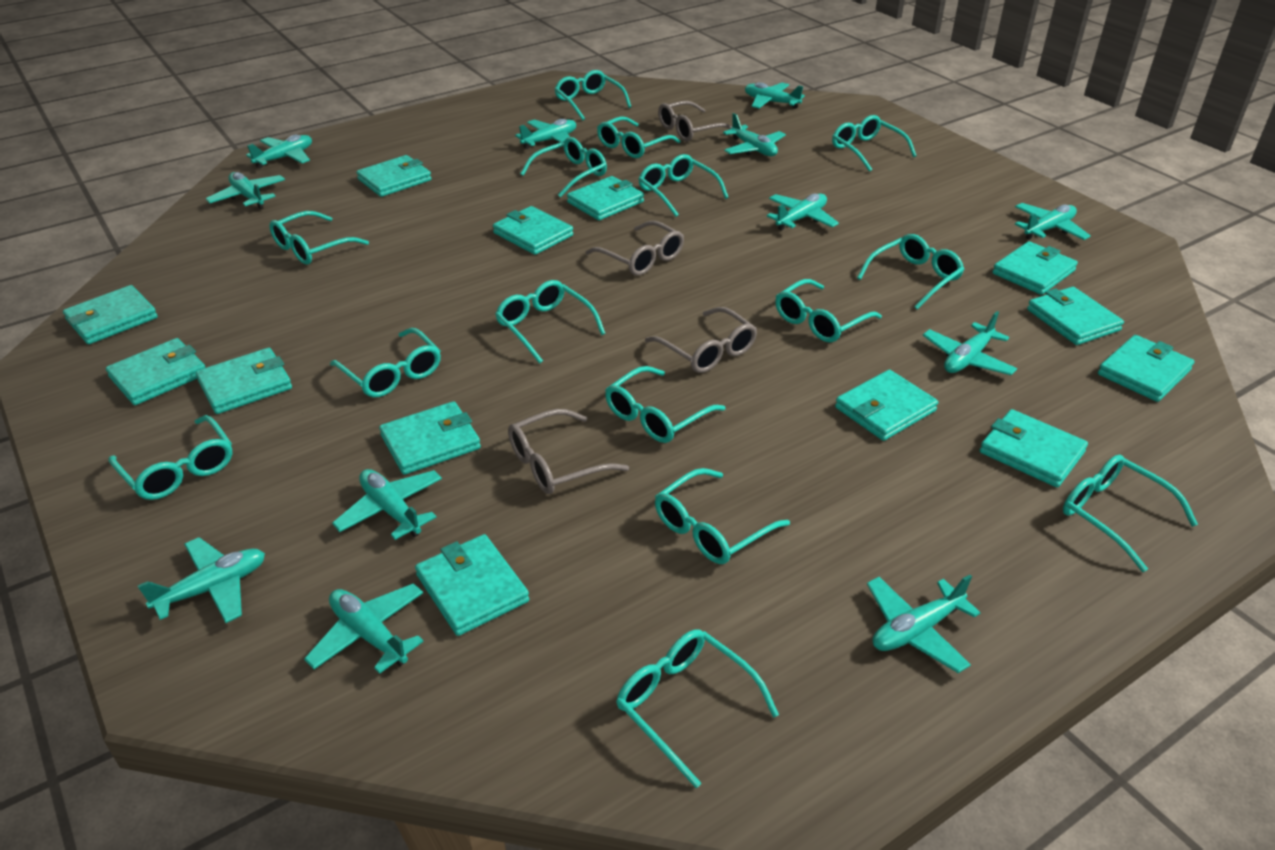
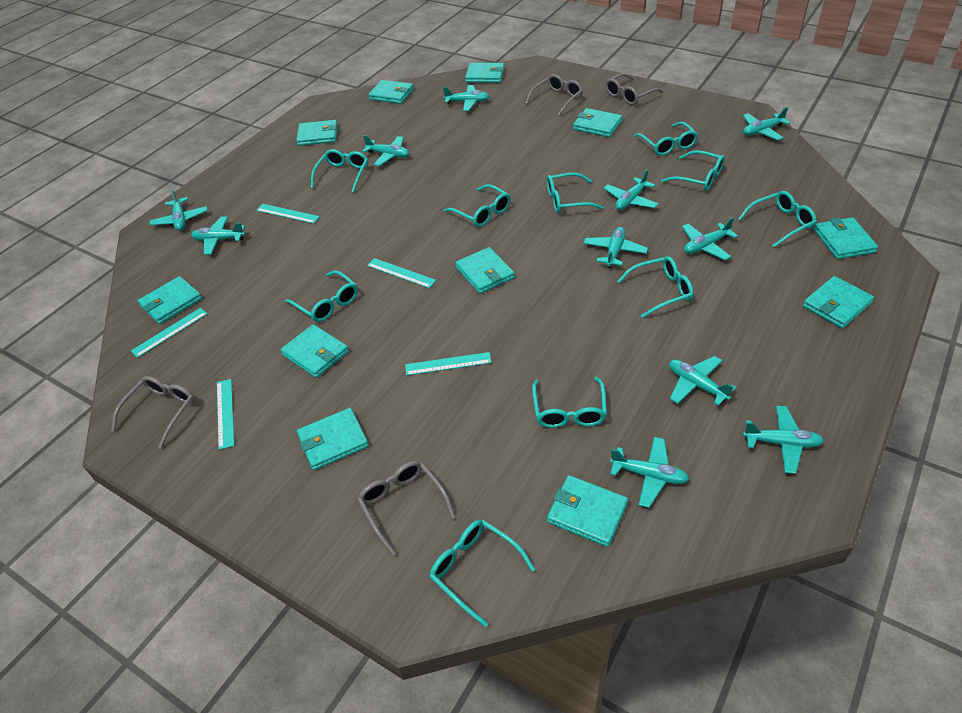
turquoise glasses: 15 -> 10
turquoise plane: 12 -> 11
turquoise ruler: 0 -> 5
turquoise wallet: 13 -> 11

